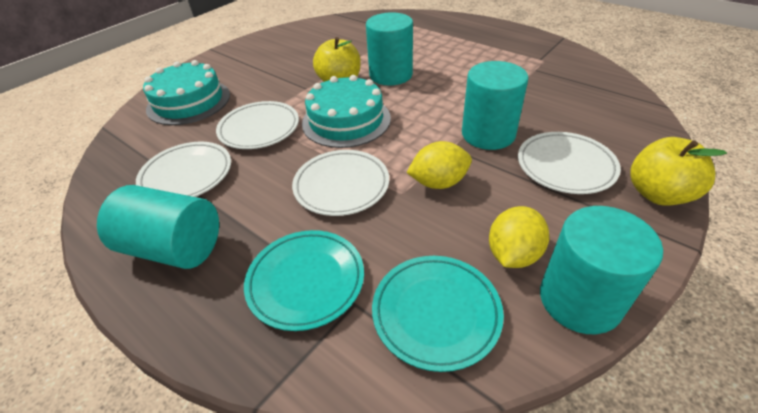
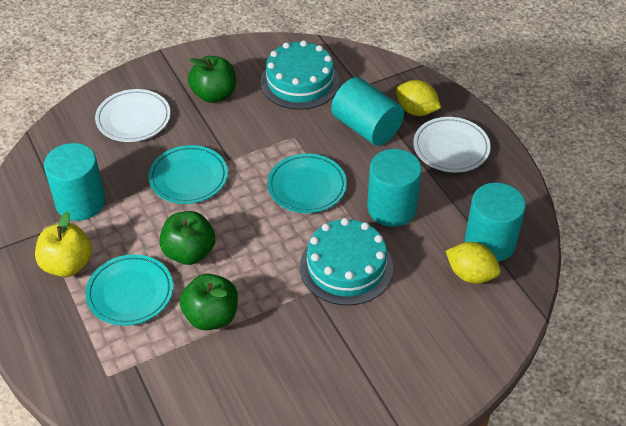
green apple: 0 -> 3
turquoise plate: 2 -> 3
white plate: 4 -> 2
yellow apple: 2 -> 1

